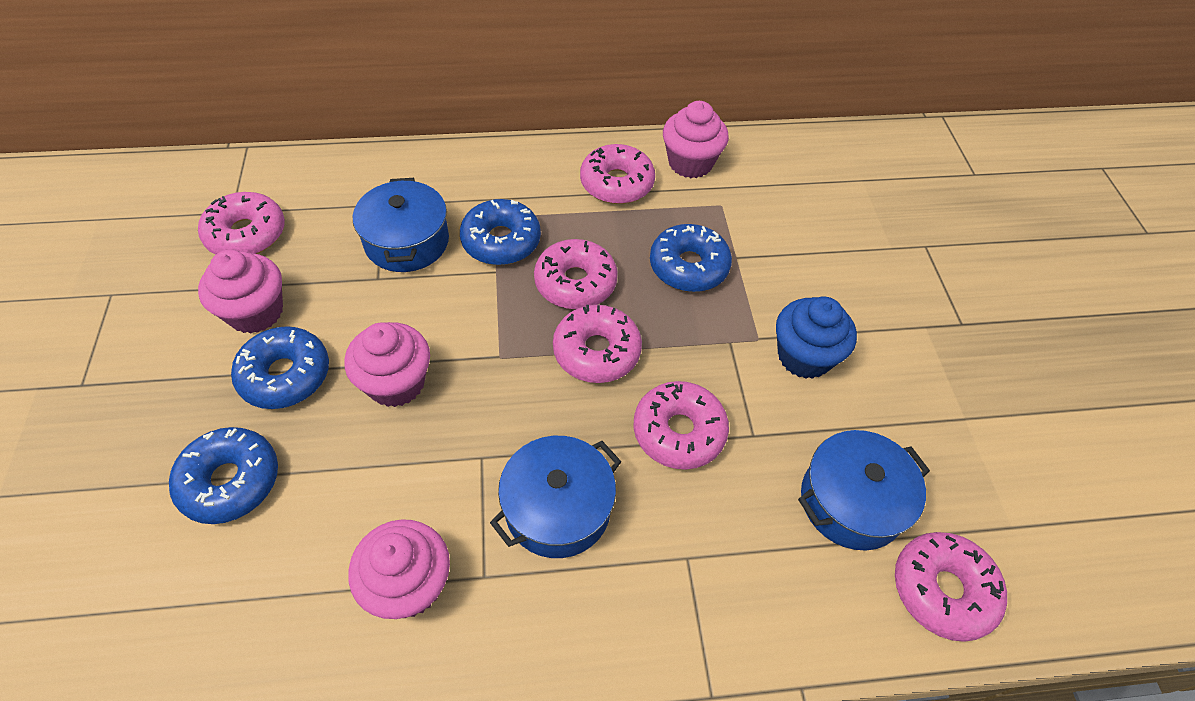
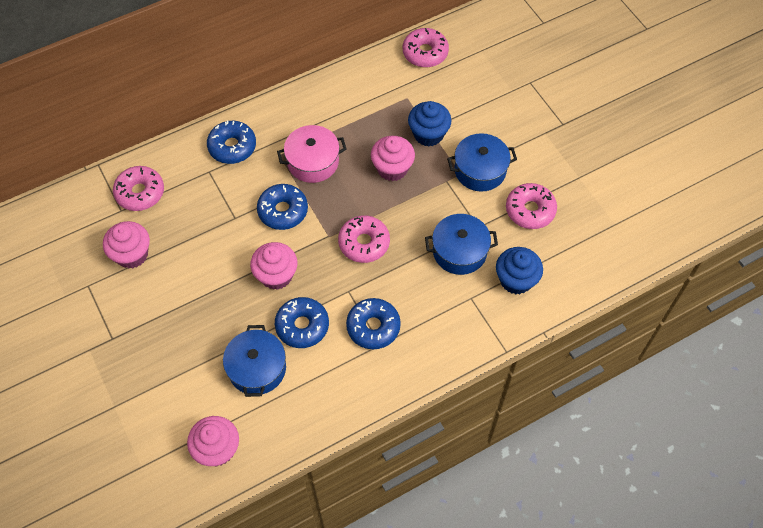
blue cupcake: 1 -> 2
pink donut: 6 -> 4
pink pot: 0 -> 1

